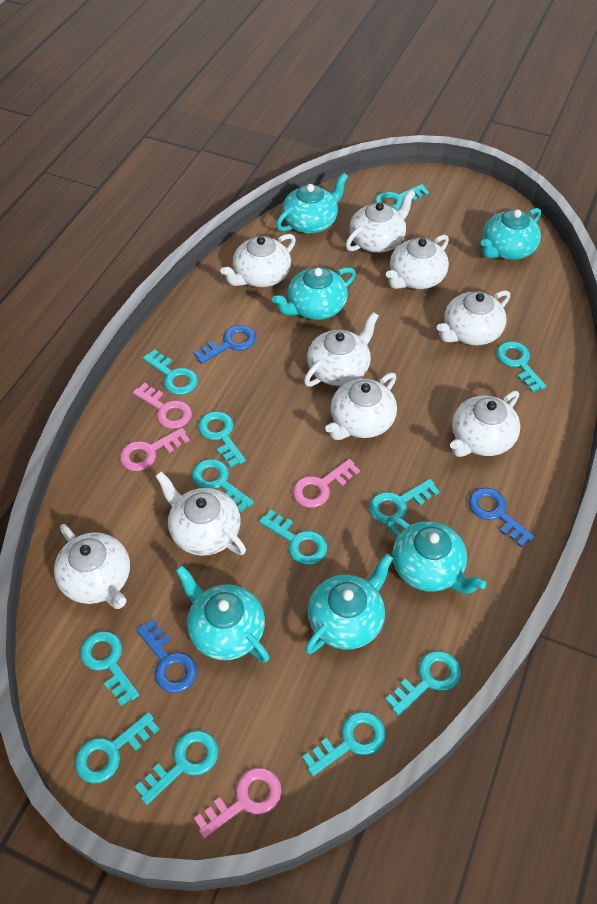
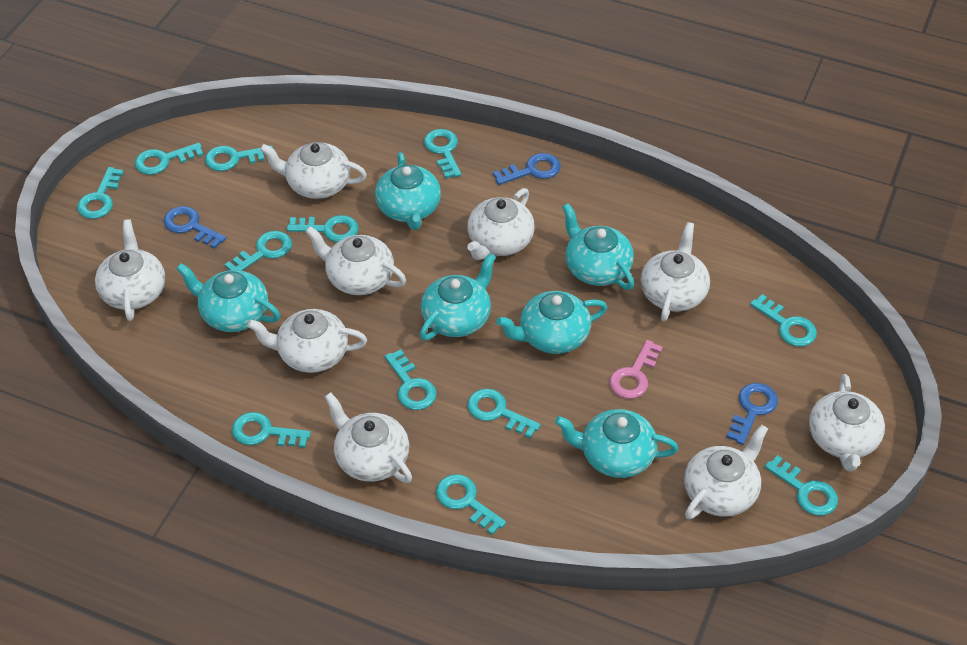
pink key: 4 -> 1

